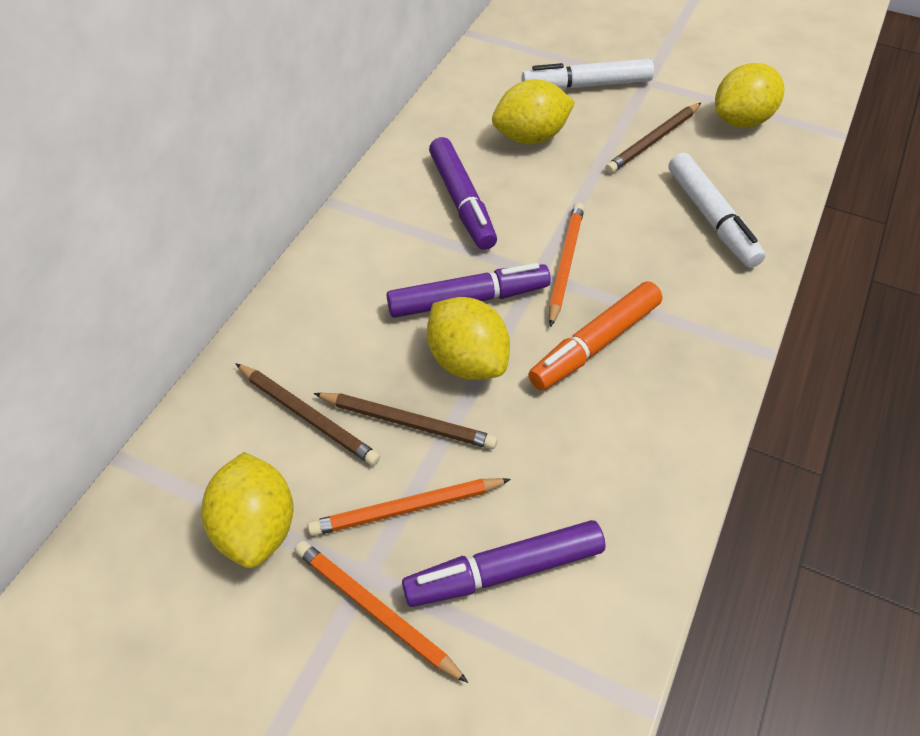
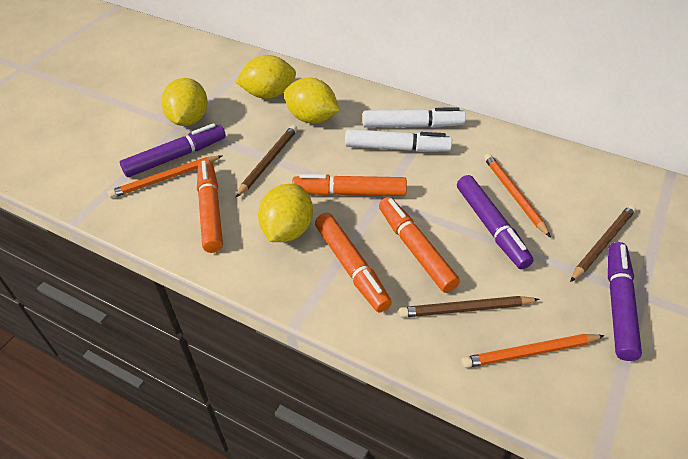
orange marker: 1 -> 4

